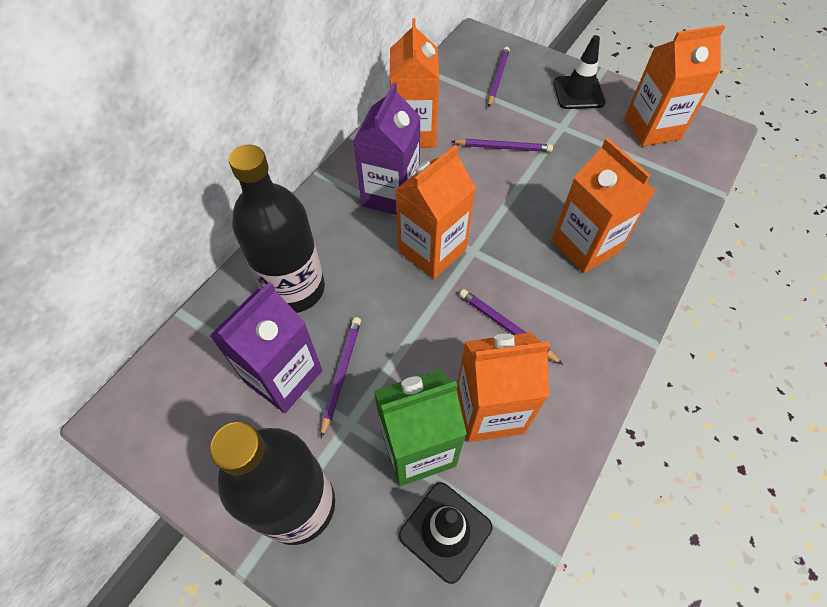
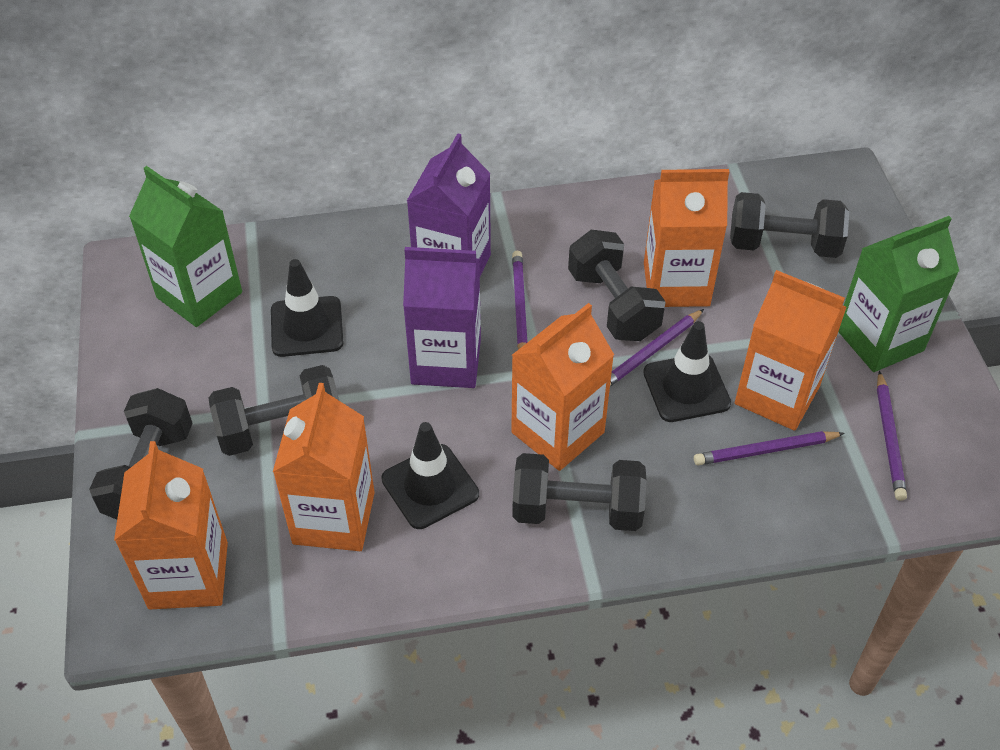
black bottle: 2 -> 0
black dumbbell: 0 -> 5
black traffic cone: 2 -> 3
green carton: 1 -> 2

